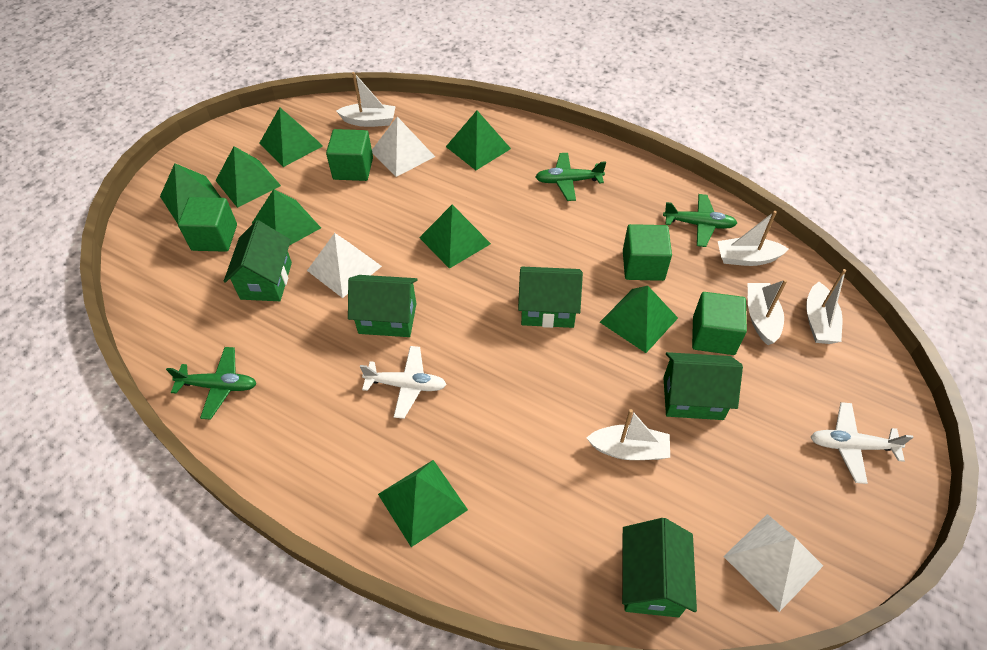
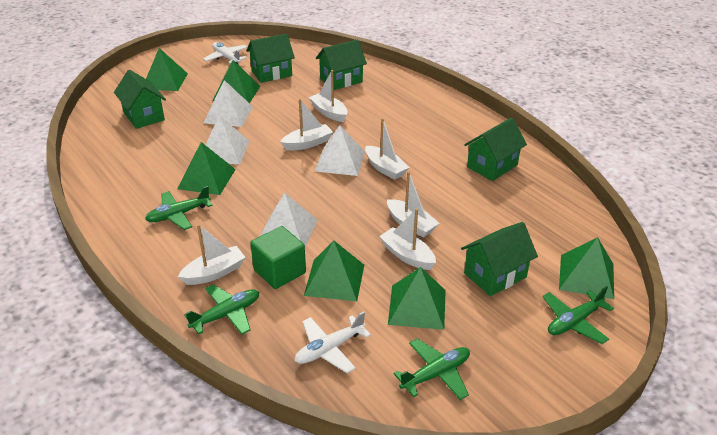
green cube: 4 -> 1
green plane: 3 -> 4
green pyramid: 8 -> 6
white boat: 5 -> 6
white pyramid: 3 -> 4

